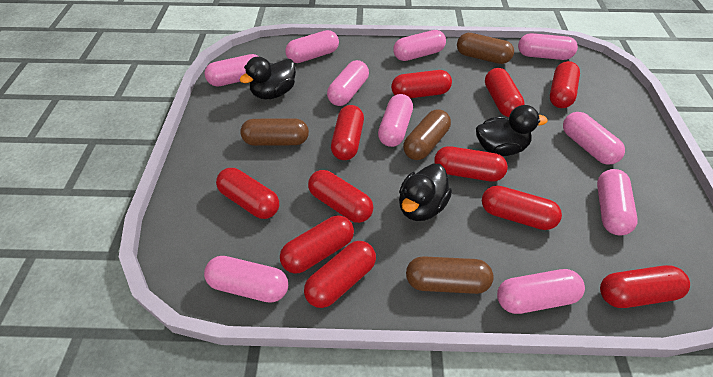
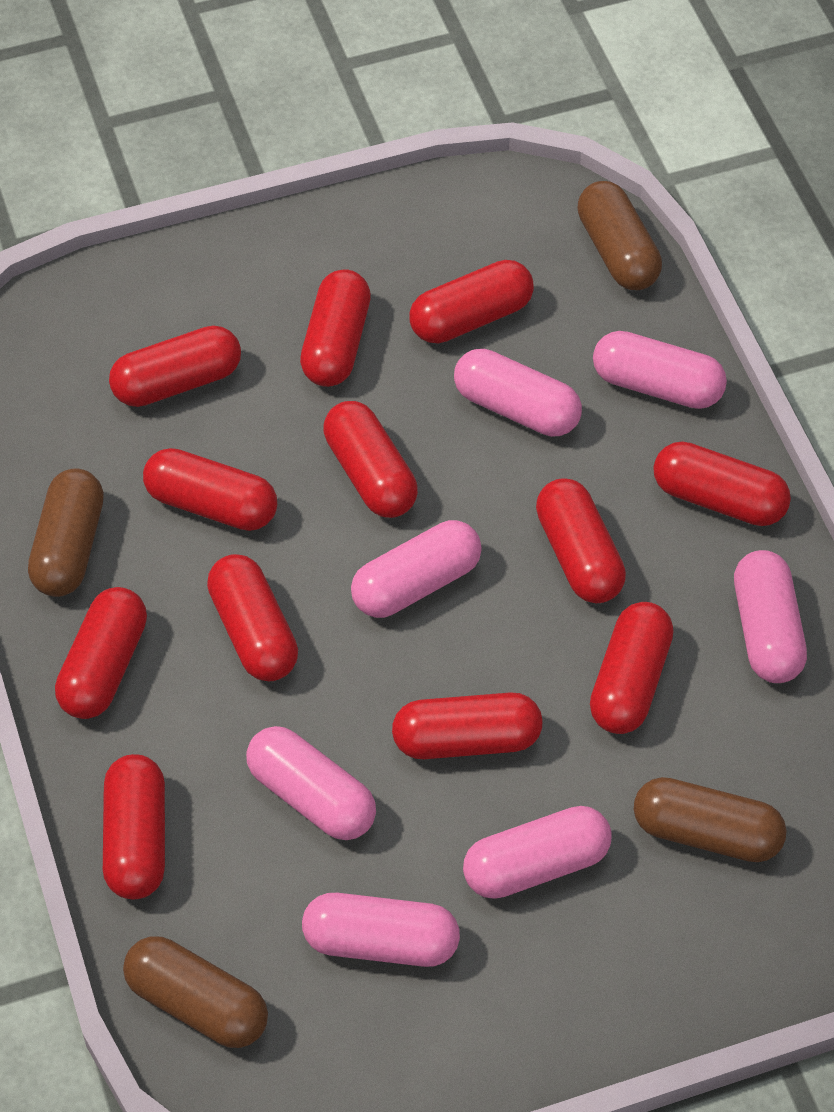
black duck: 3 -> 0
pink capsule: 10 -> 7
red capsule: 11 -> 12

